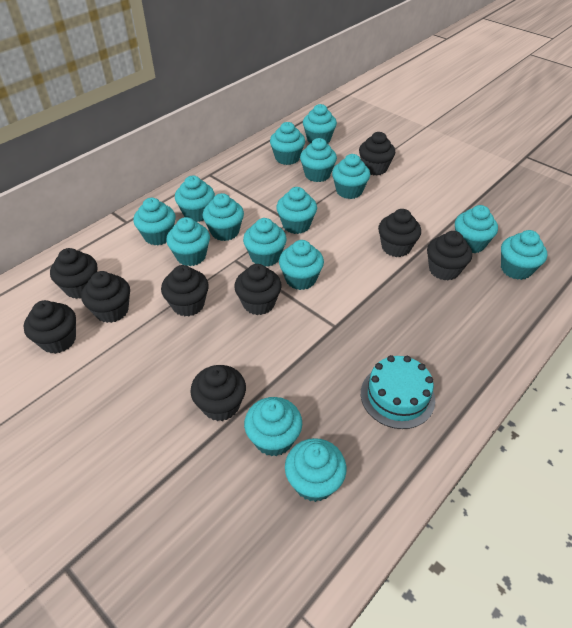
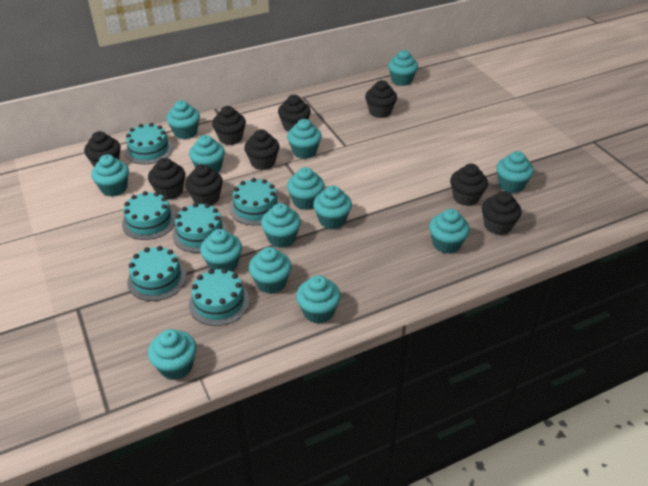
turquoise cake: 1 -> 6
turquoise cupcake: 15 -> 14

